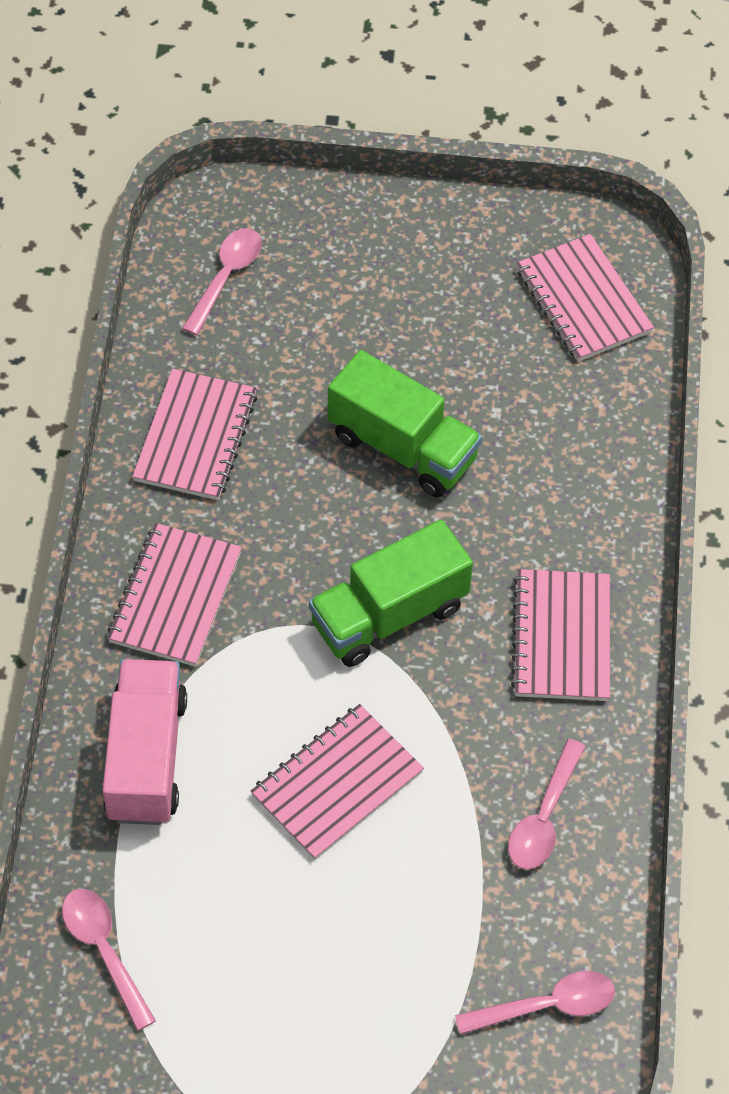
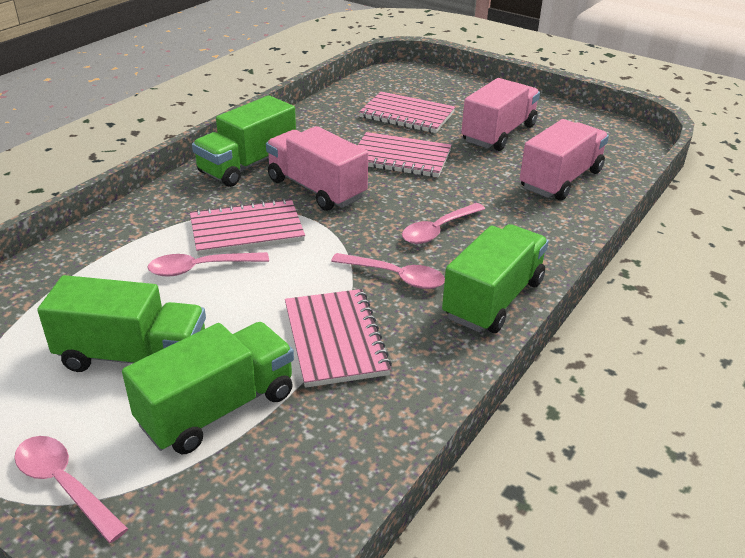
green truck: 2 -> 4
pink notebook: 5 -> 4
pink truck: 1 -> 3

